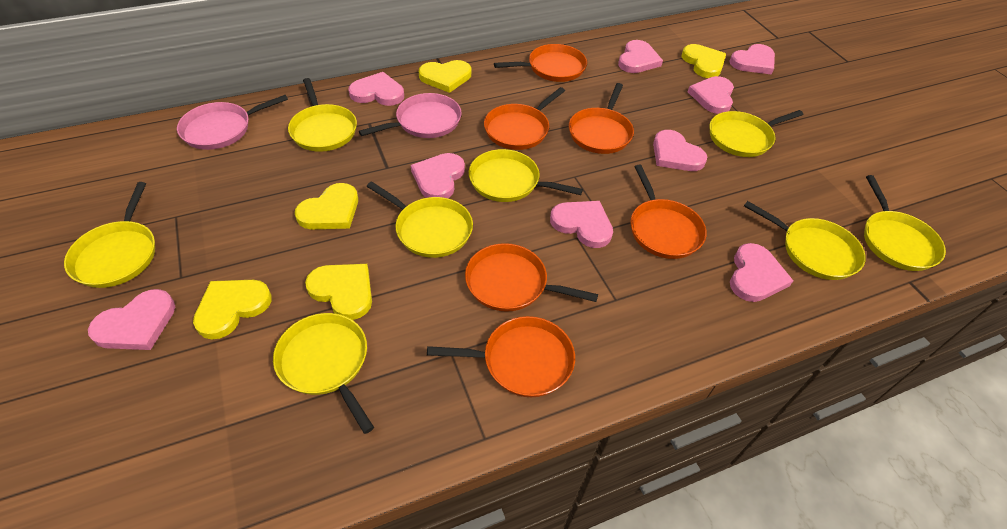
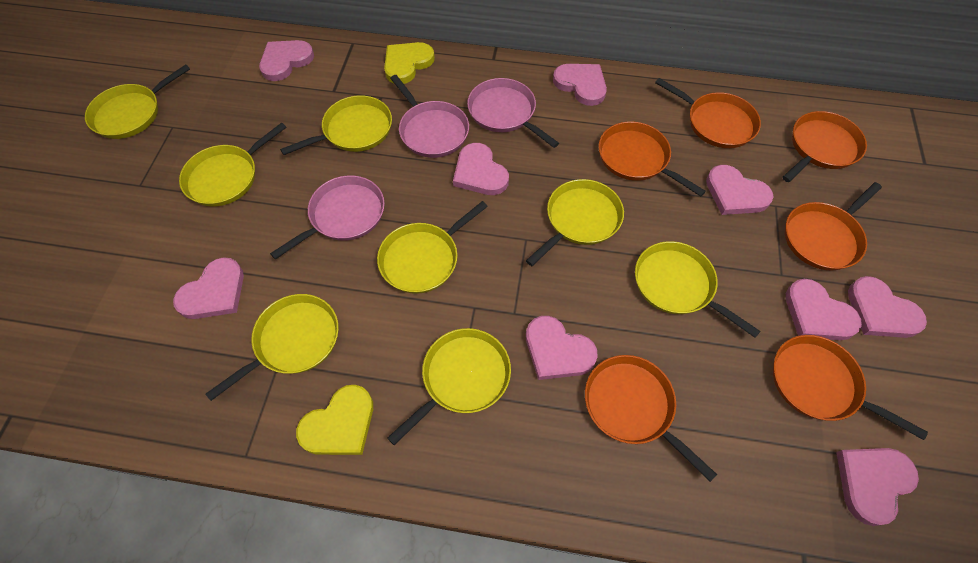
pink pan: 2 -> 3
yellow heart: 5 -> 2

